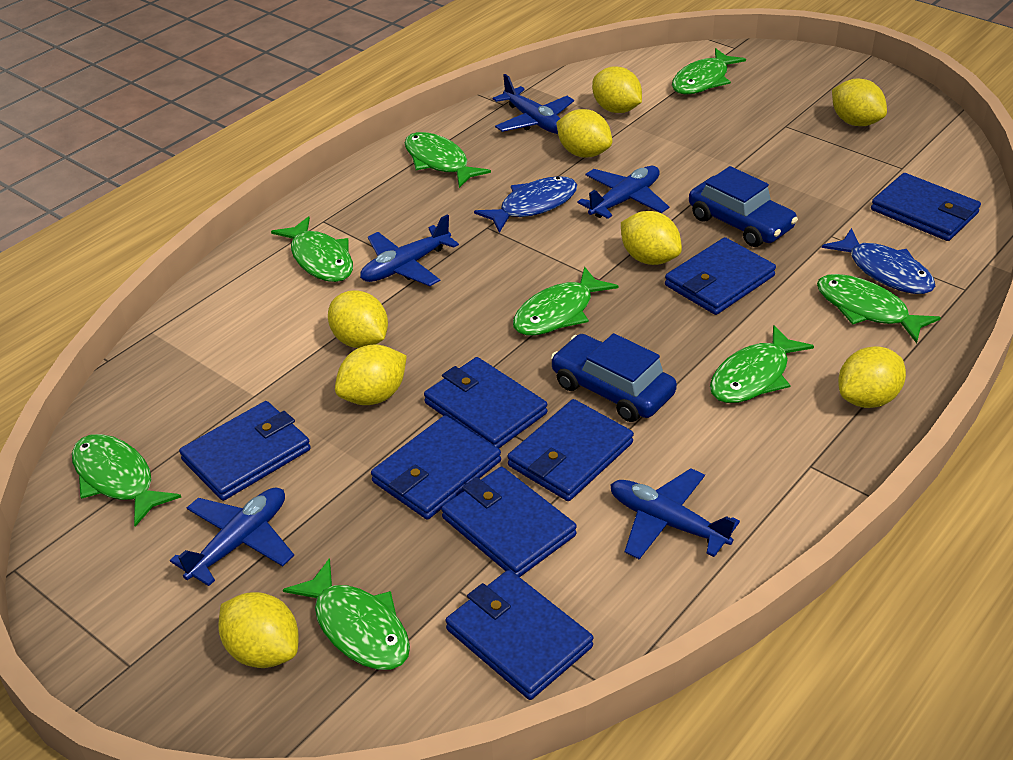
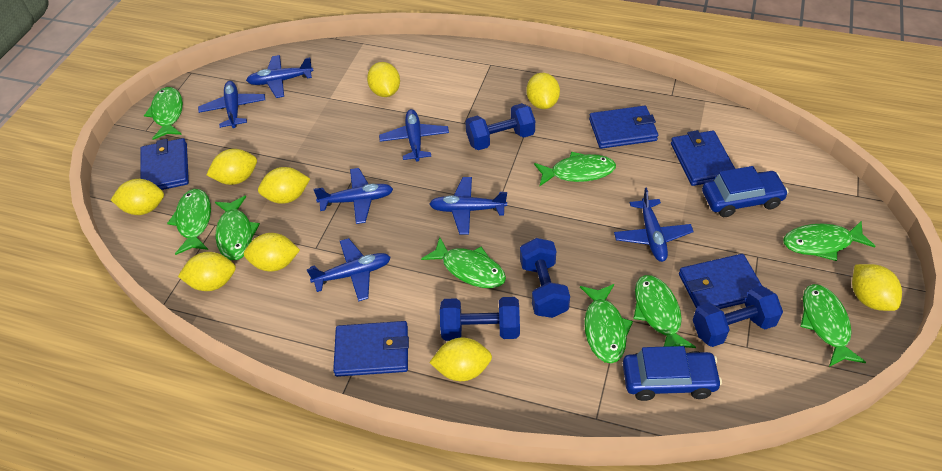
blue dumbbell: 0 -> 4
blue fish: 2 -> 0
blue plane: 5 -> 7
blue wallet: 8 -> 5
green fish: 8 -> 9
yellow lemon: 8 -> 9

